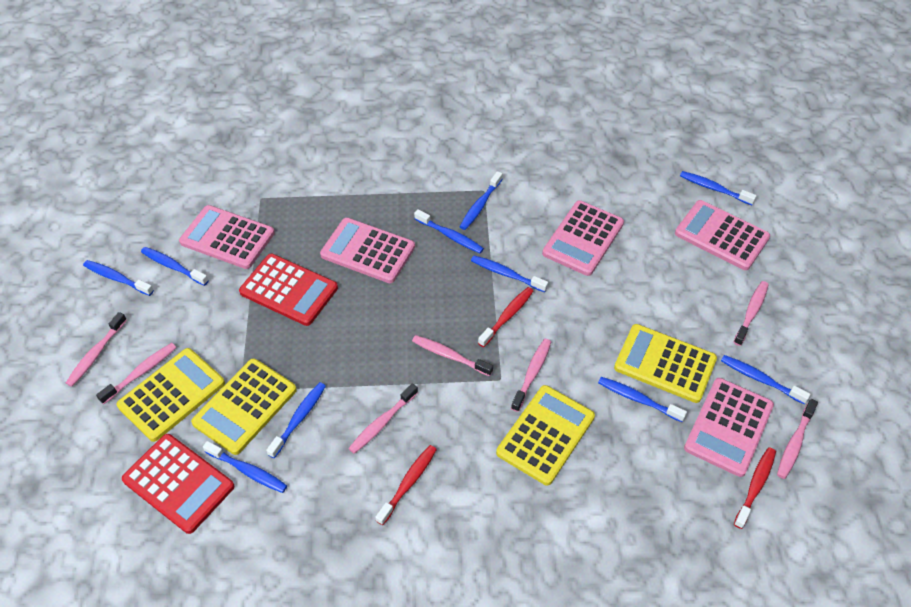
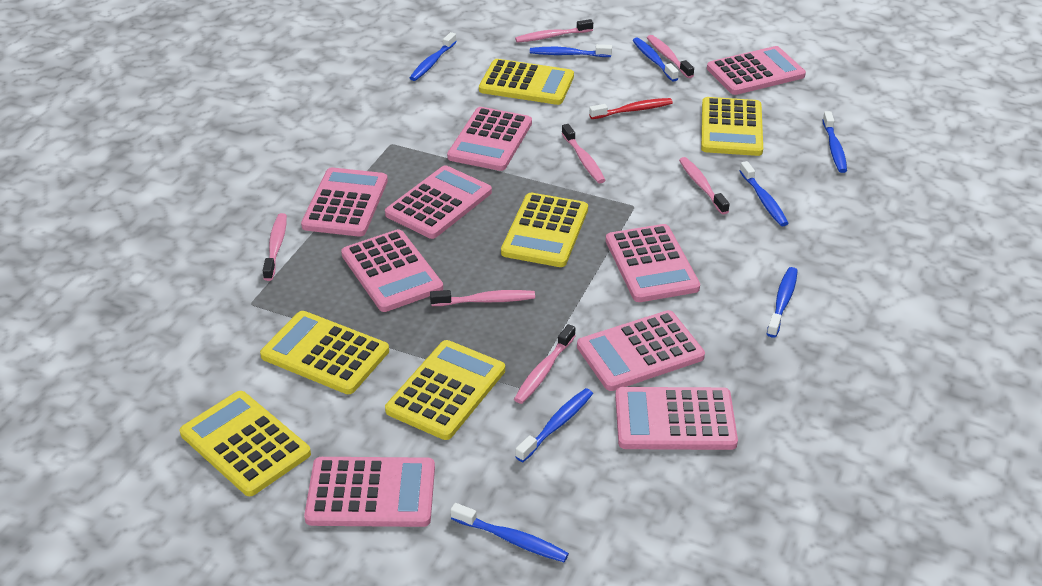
blue toothbrush: 10 -> 8
pink calculator: 5 -> 9
red calculator: 2 -> 0
red toothbrush: 3 -> 1
yellow calculator: 4 -> 6

